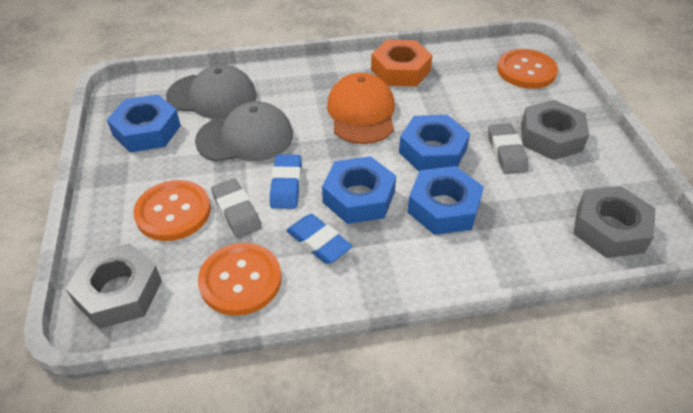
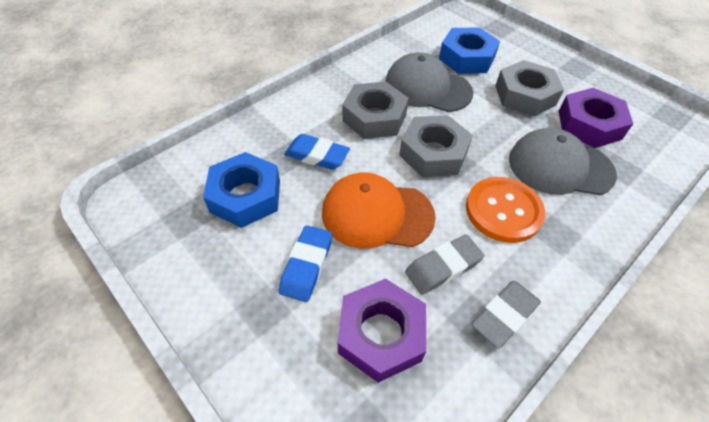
blue nut: 4 -> 2
orange button: 3 -> 1
orange nut: 1 -> 0
purple nut: 0 -> 2

